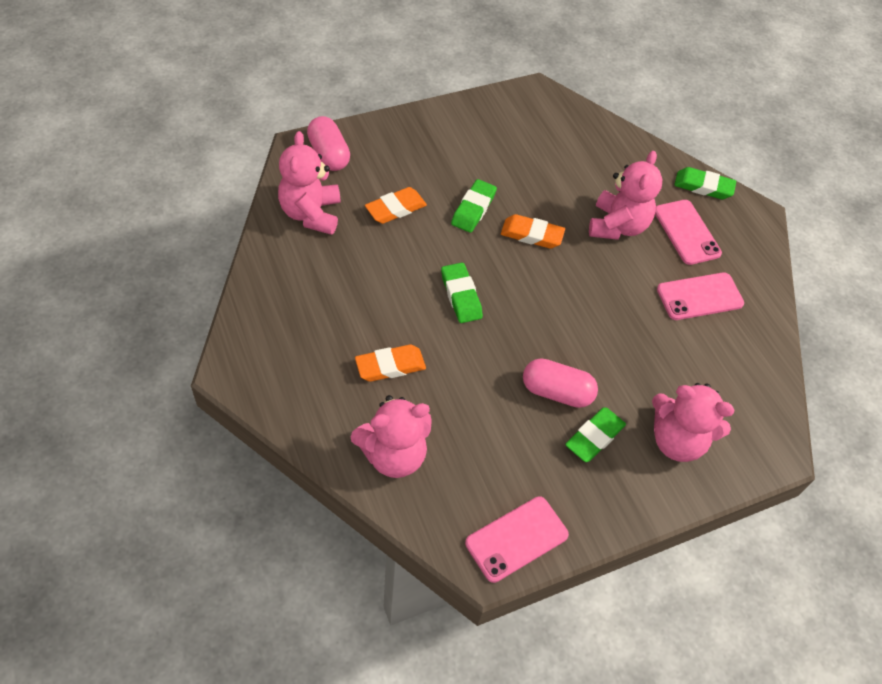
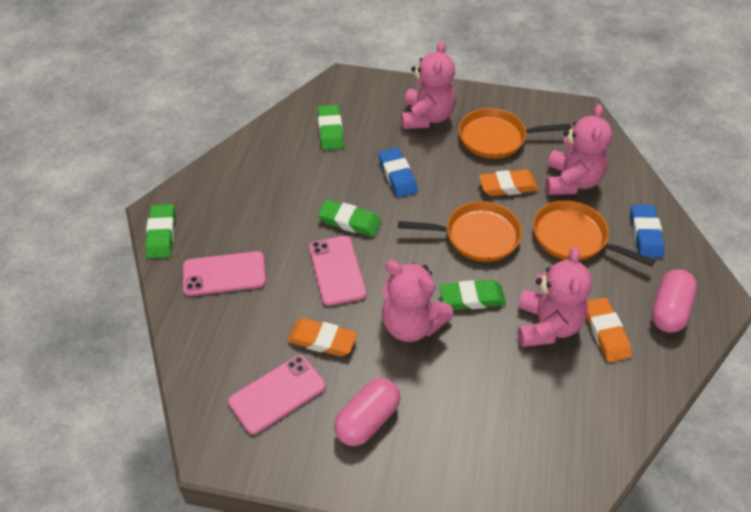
blue eraser: 0 -> 2
orange pan: 0 -> 3

